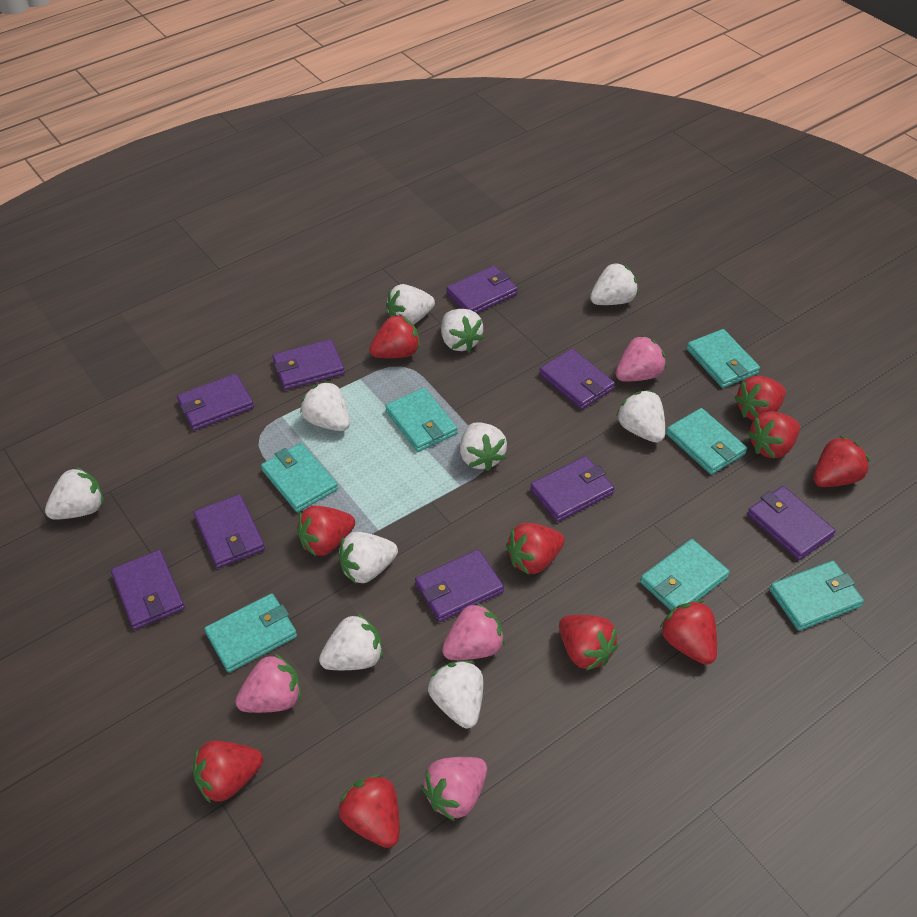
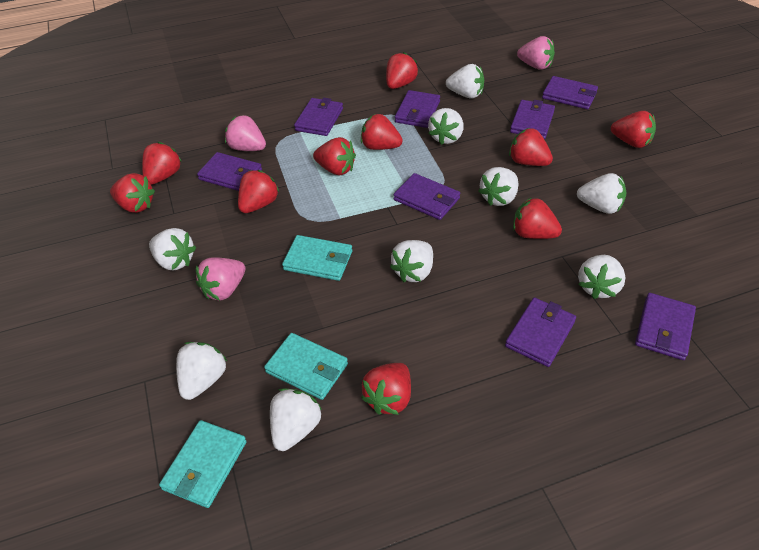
pink strawberry: 4 -> 3
purple wallet: 9 -> 8
turquoise wallet: 7 -> 3
white strawberry: 10 -> 9

